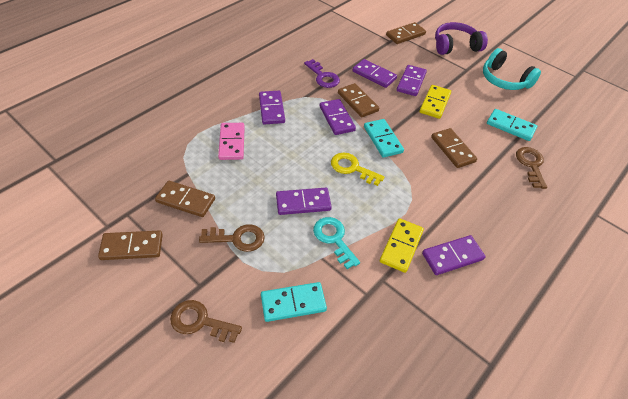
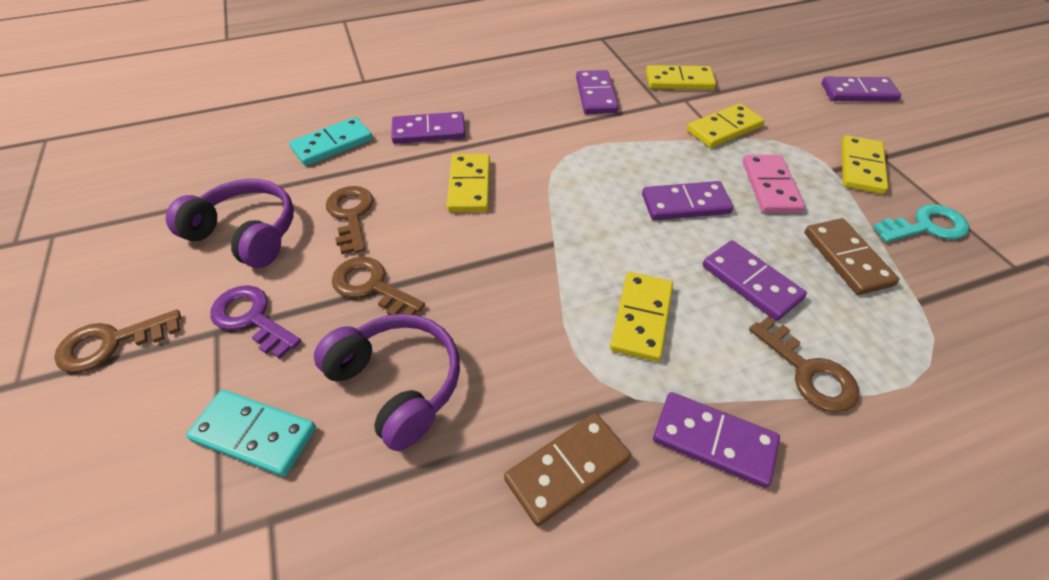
brown domino: 5 -> 2
brown key: 3 -> 4
purple headphones: 1 -> 2
turquoise domino: 3 -> 2
turquoise headphones: 1 -> 0
yellow domino: 2 -> 5
yellow key: 1 -> 0

